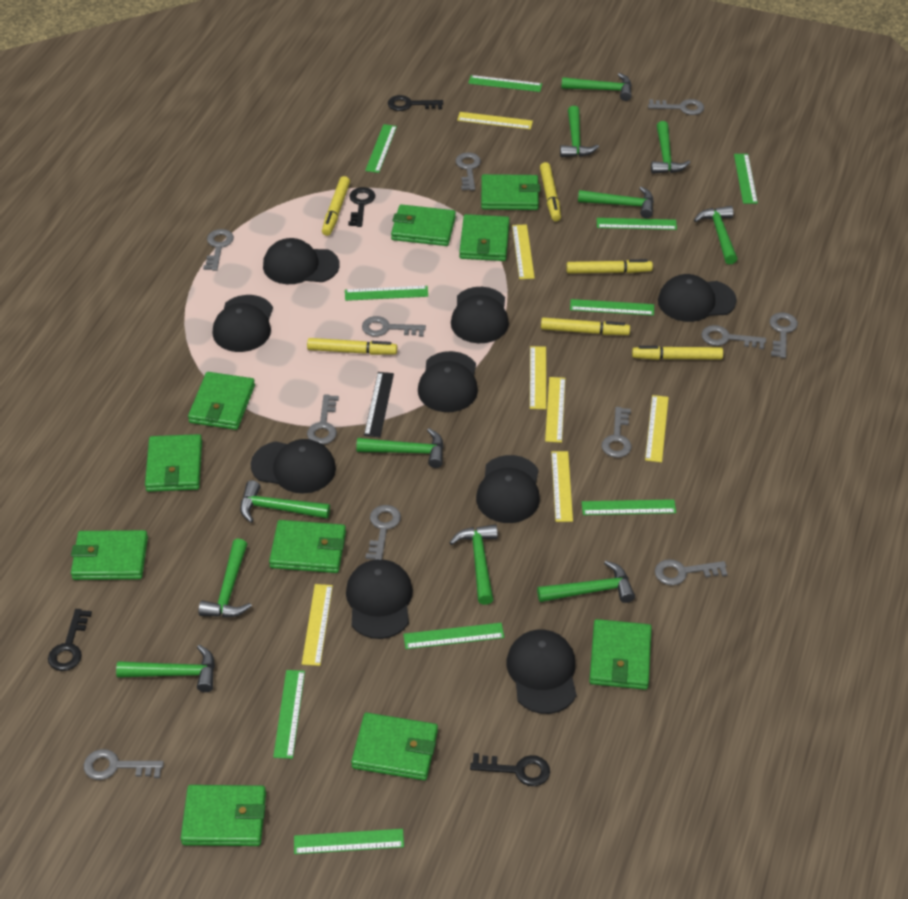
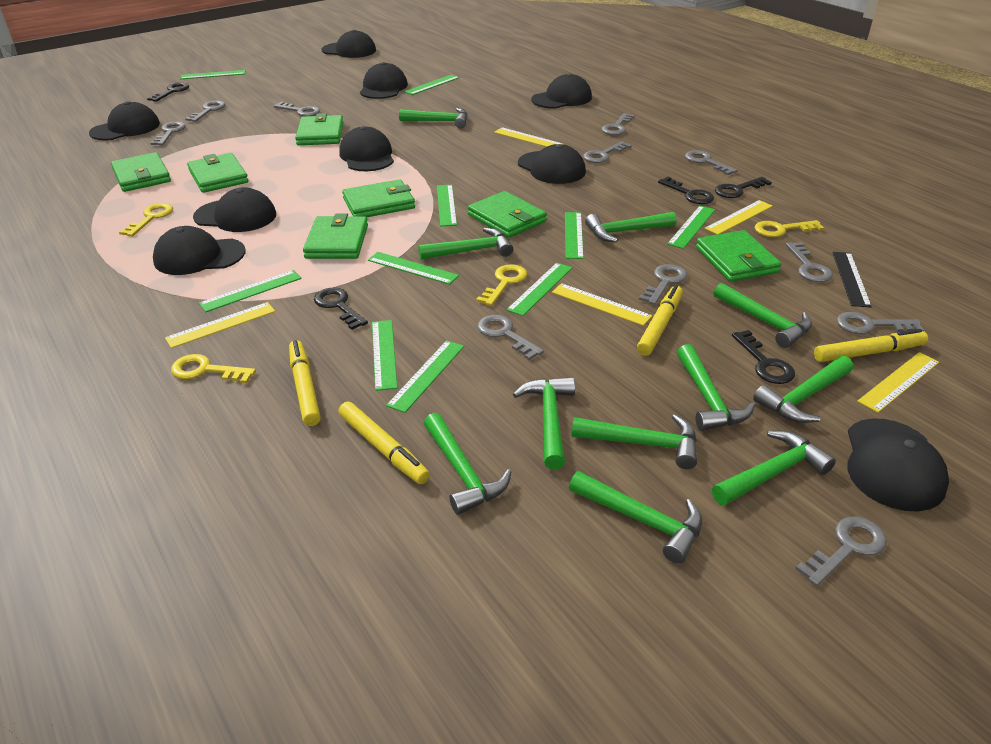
black key: 4 -> 5
green wallet: 10 -> 7
yellow key: 0 -> 4
yellow marker: 6 -> 4
yellow ruler: 7 -> 5

